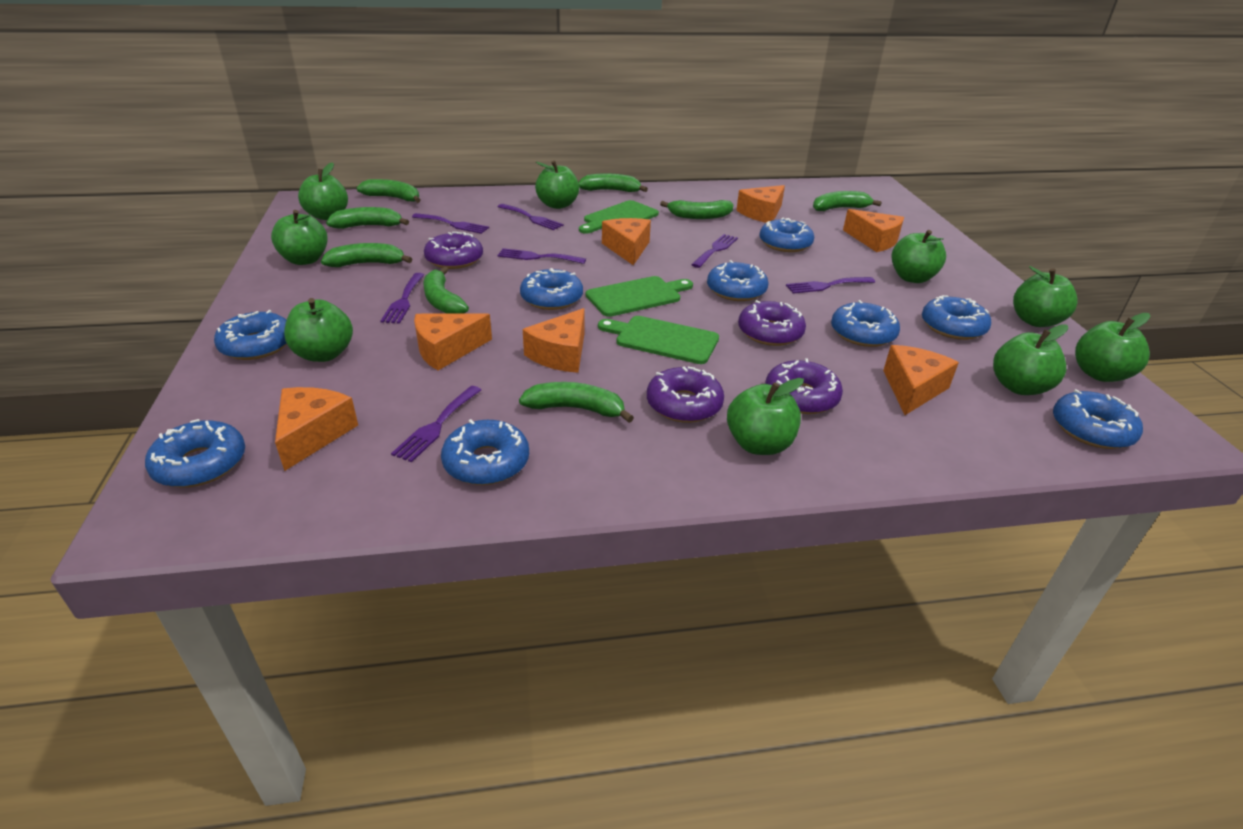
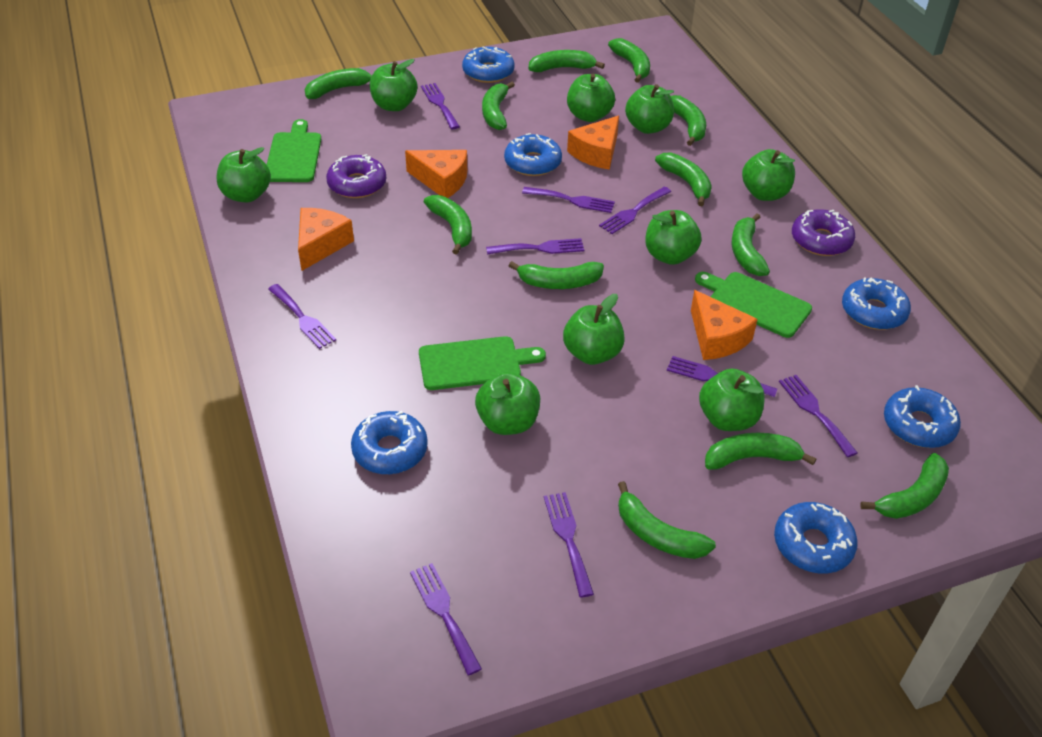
blue donut: 9 -> 6
green banana: 8 -> 12
orange cheese: 7 -> 4
purple donut: 4 -> 2
purple fork: 7 -> 9

